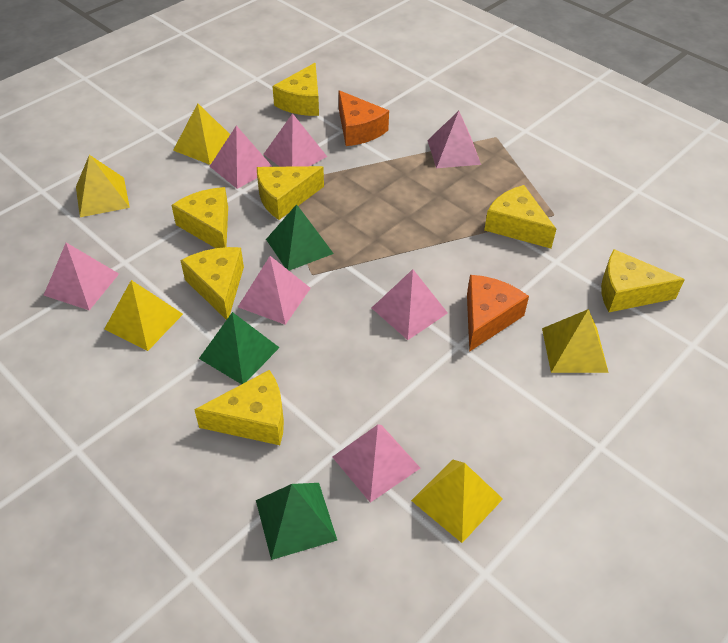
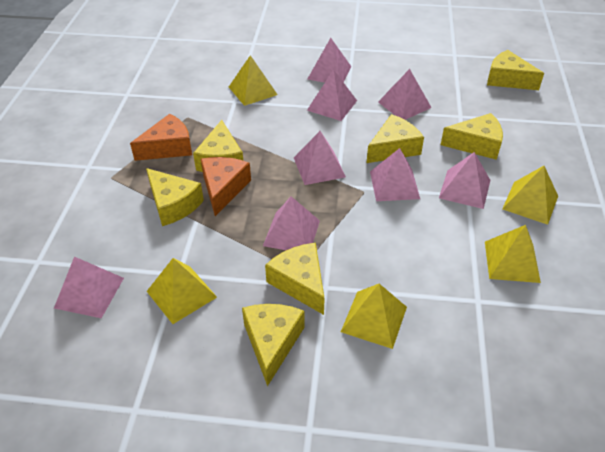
green pyramid: 3 -> 0
pink pyramid: 7 -> 8

